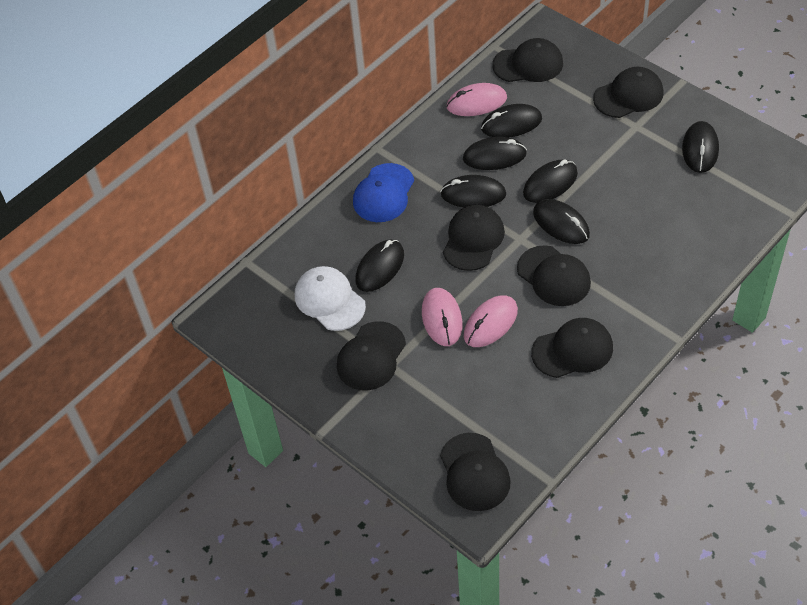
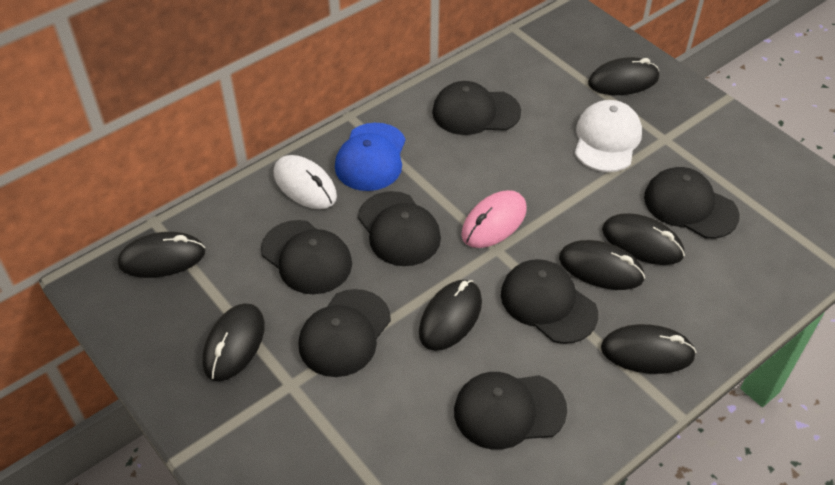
pink mouse: 3 -> 1
white mouse: 0 -> 1

